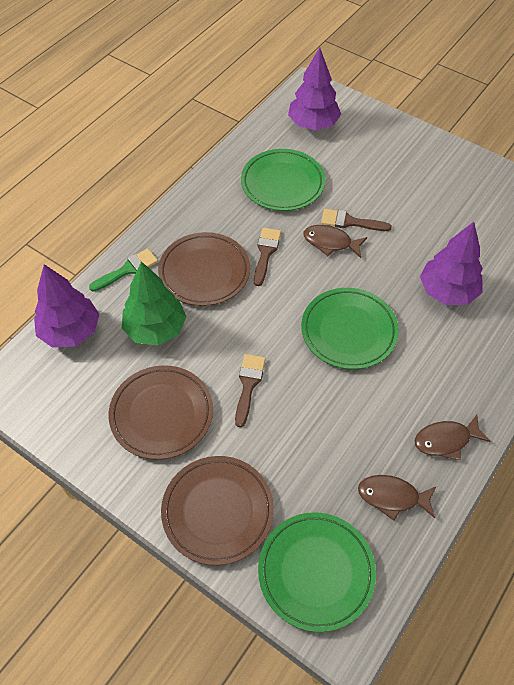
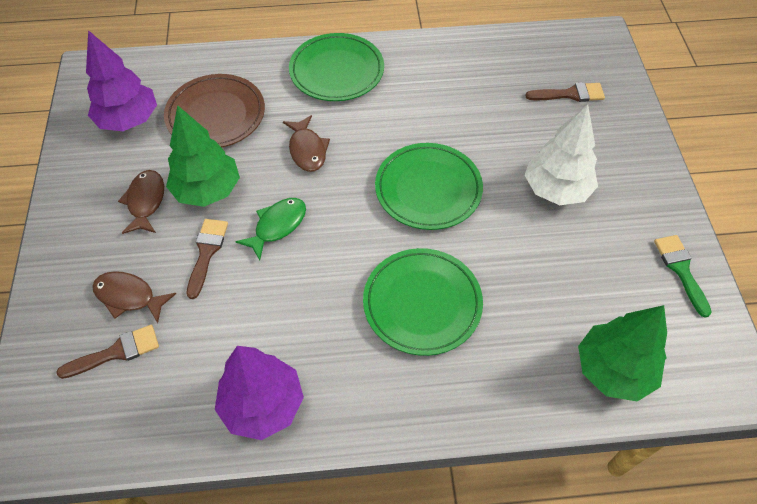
brown plate: 3 -> 1
green fish: 0 -> 1
green tree: 1 -> 2
purple tree: 3 -> 2
white tree: 0 -> 1

